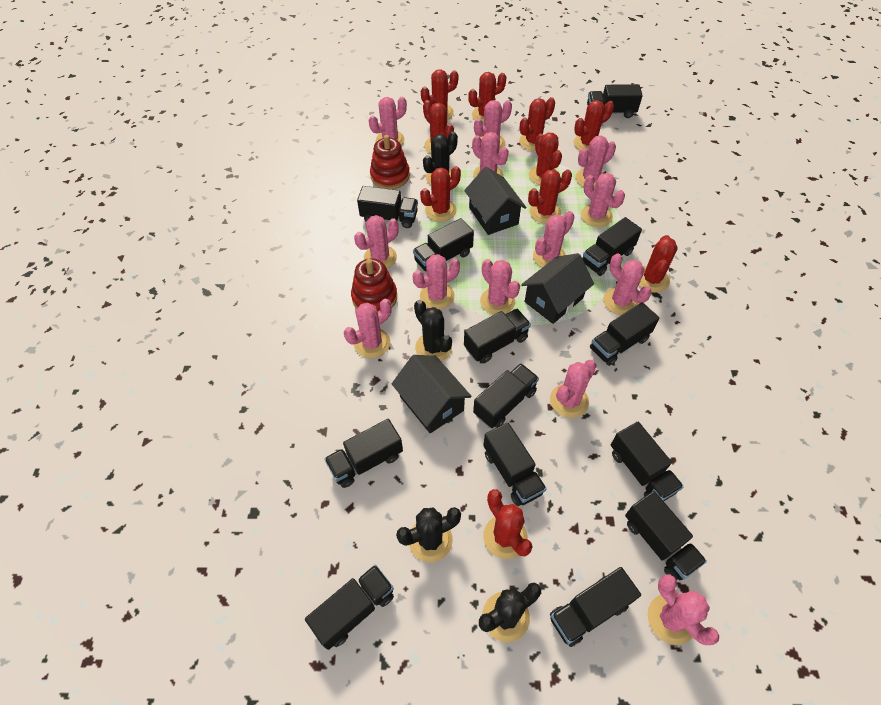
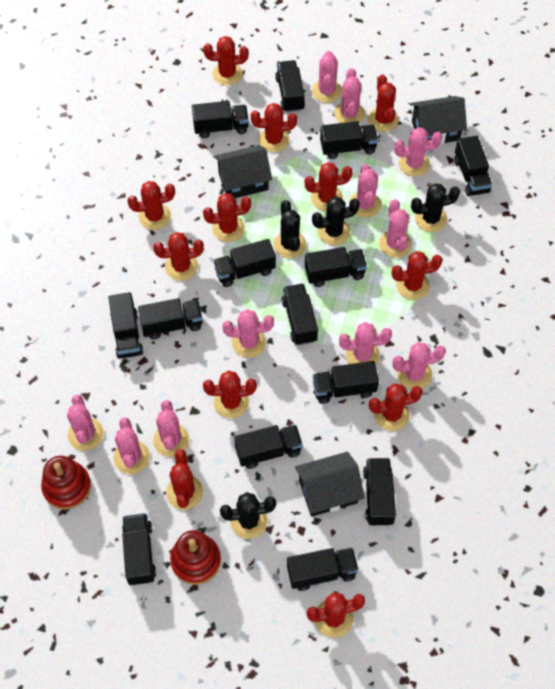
black truck: 13 -> 14
pink cactus: 13 -> 11
red cactus: 10 -> 12

